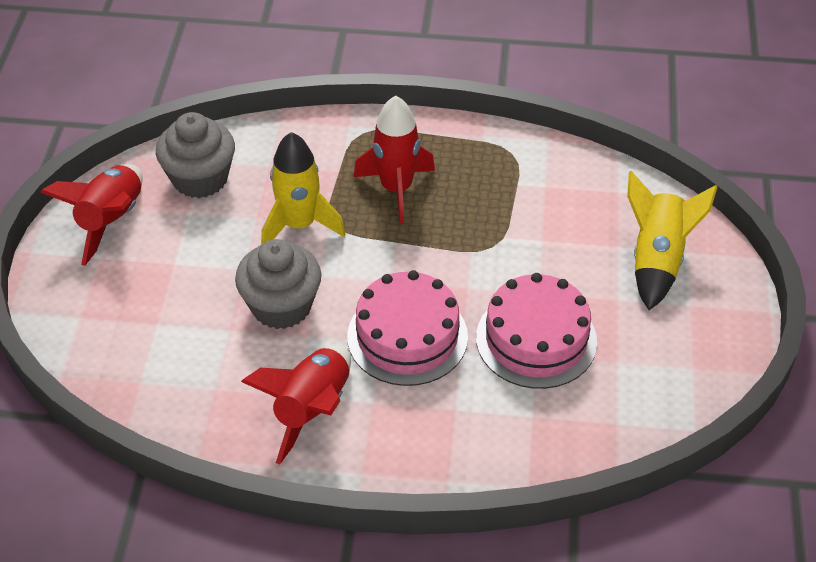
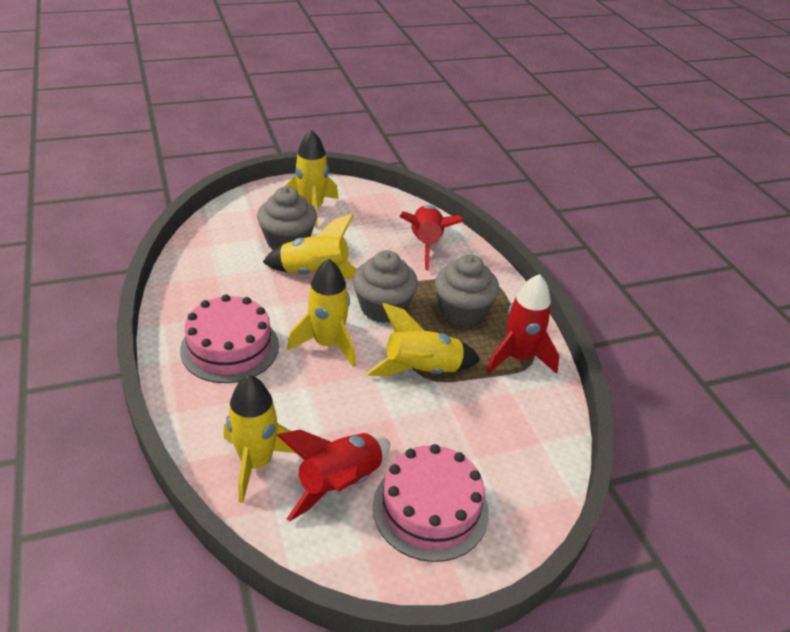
grey cupcake: 2 -> 3
yellow rocket: 2 -> 5

